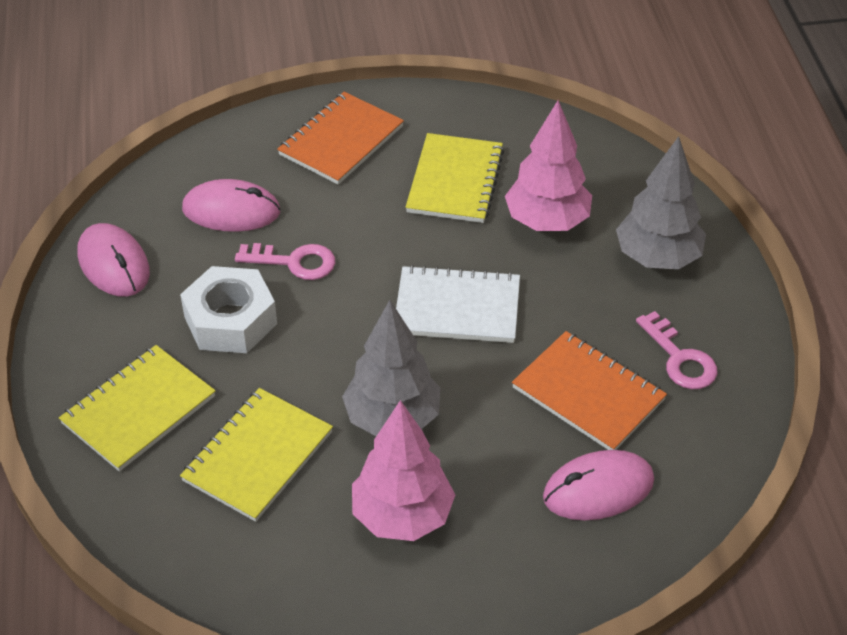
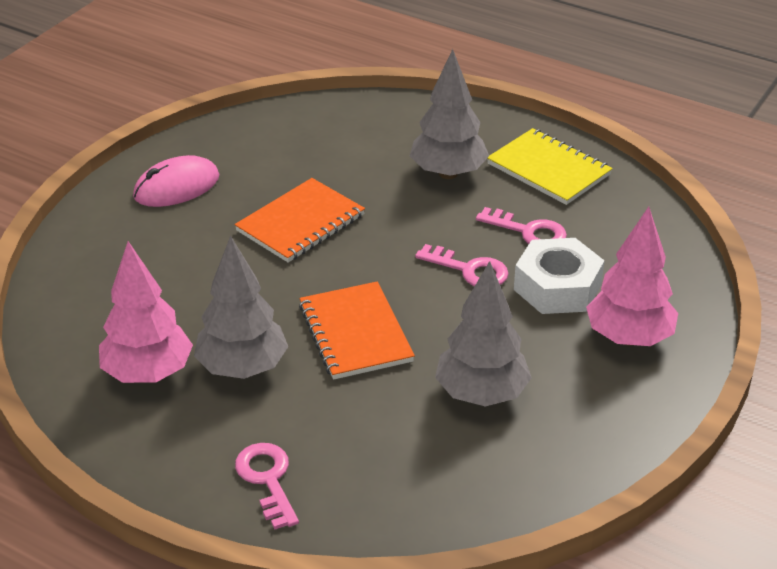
grey tree: 2 -> 3
pink key: 2 -> 3
pink mouse: 3 -> 1
white notebook: 1 -> 0
yellow notebook: 3 -> 1

